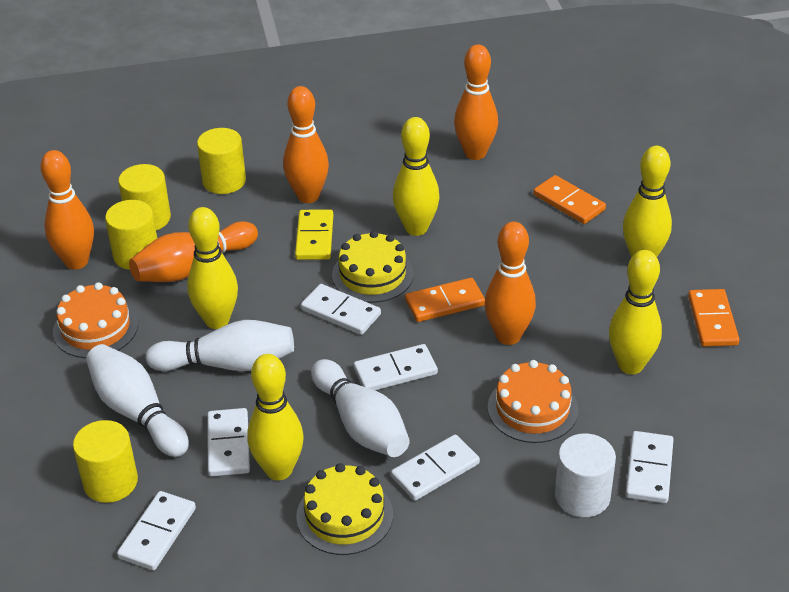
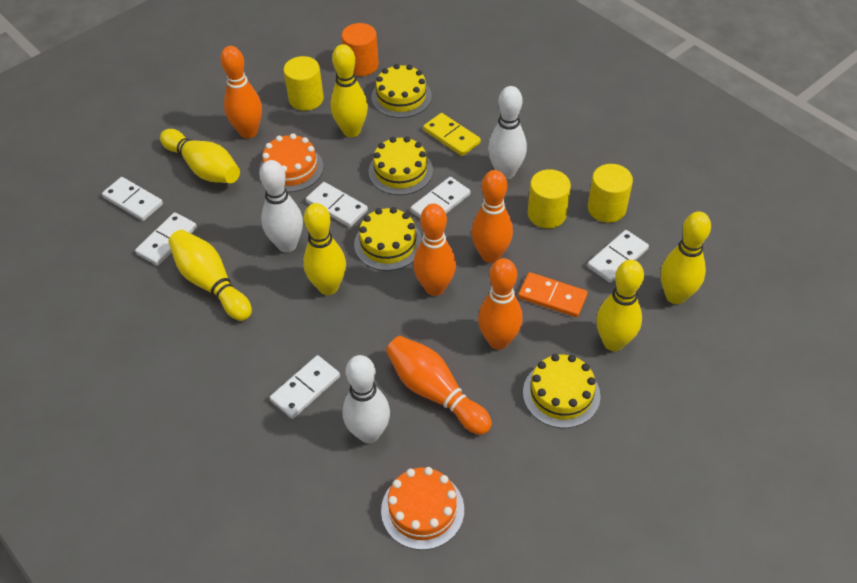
orange cylinder: 0 -> 1
orange domino: 3 -> 1
white cylinder: 1 -> 0
yellow bowling pin: 5 -> 6
yellow cake: 2 -> 4
yellow cylinder: 4 -> 3

